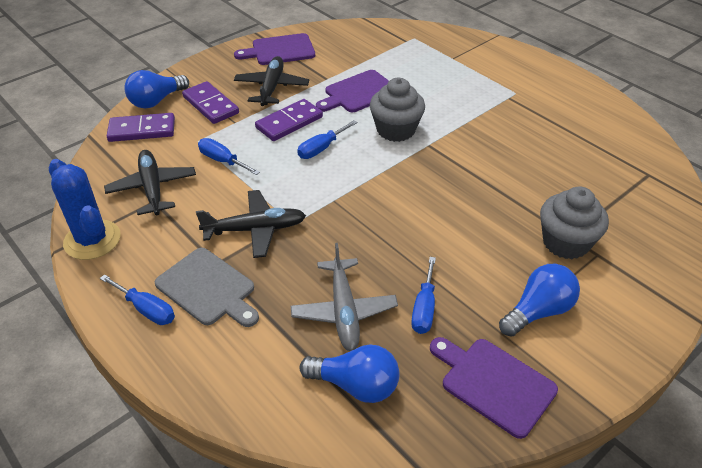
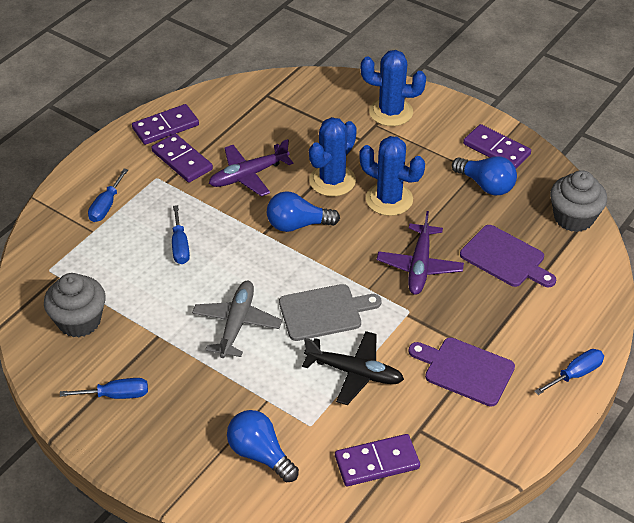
black plane: 3 -> 1
blue cactus: 1 -> 3
purple cutting board: 3 -> 2
purple domino: 3 -> 4
purple plane: 0 -> 2

